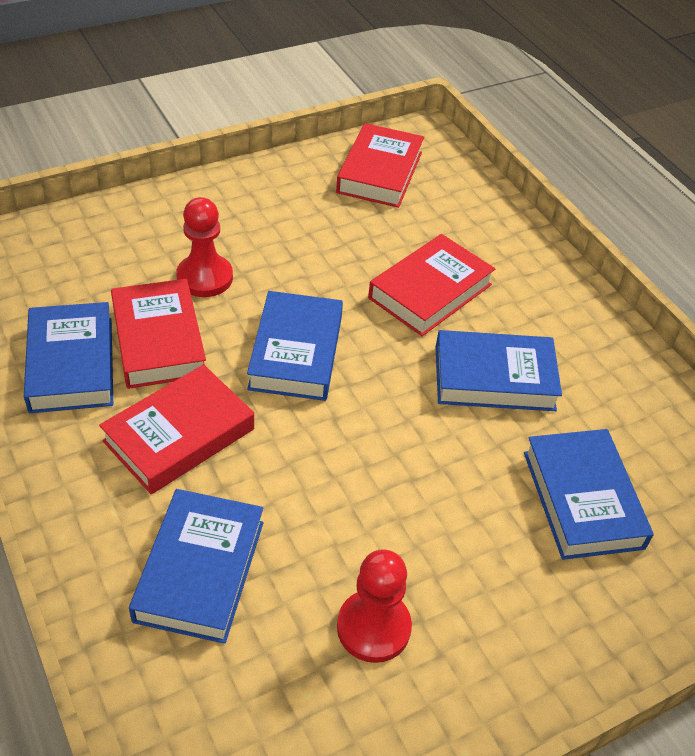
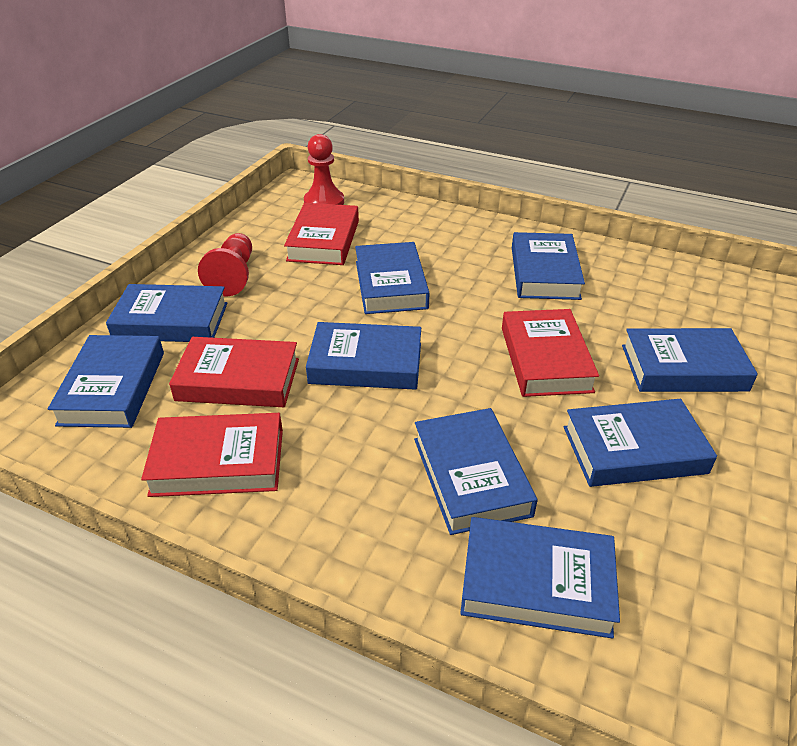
blue book: 5 -> 9

